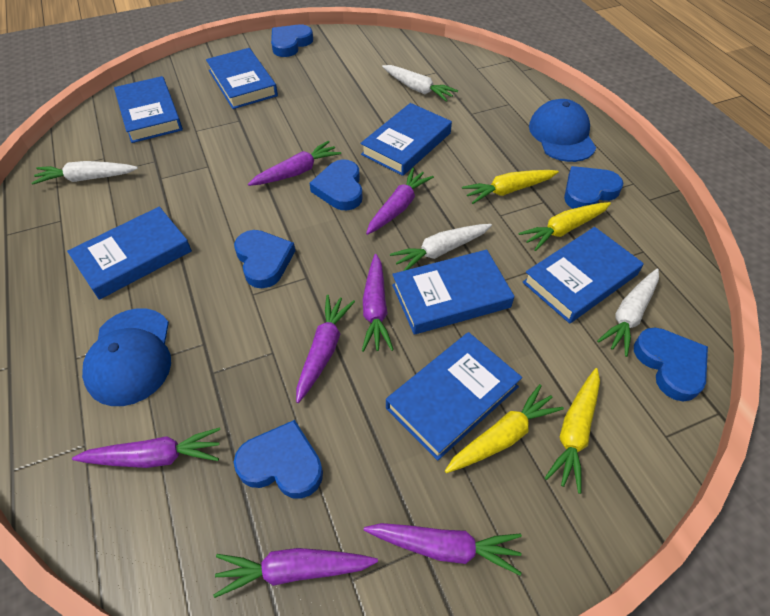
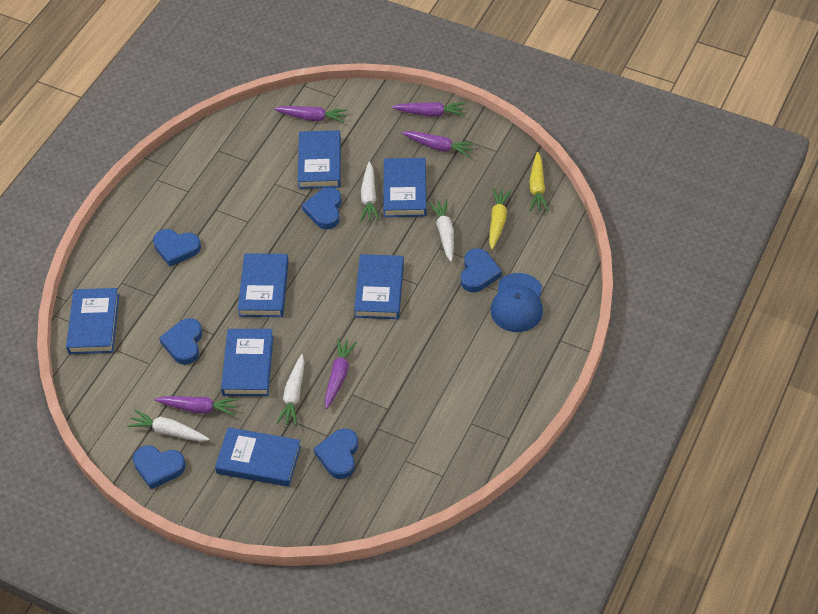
blue cap: 2 -> 1
purple carrot: 7 -> 5
yellow carrot: 4 -> 2

